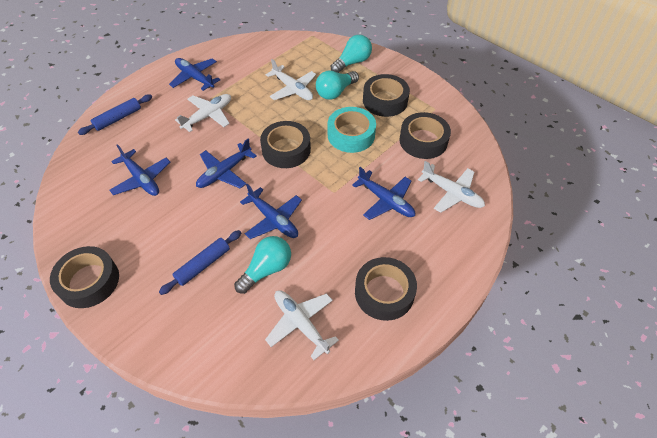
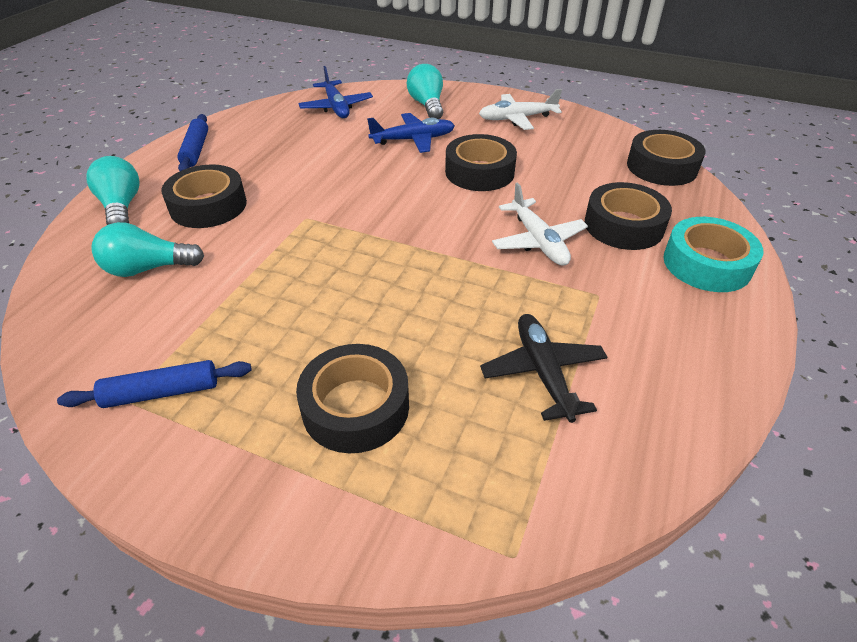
black plane: 0 -> 1
blue plane: 5 -> 2
white plane: 4 -> 2

